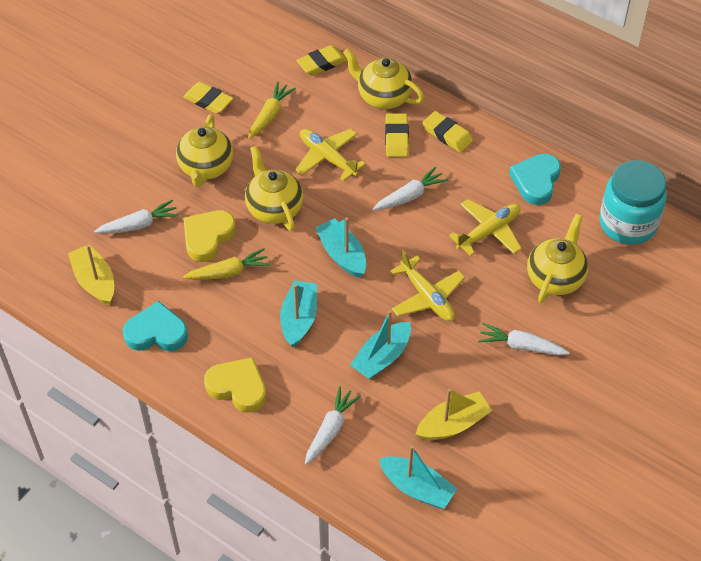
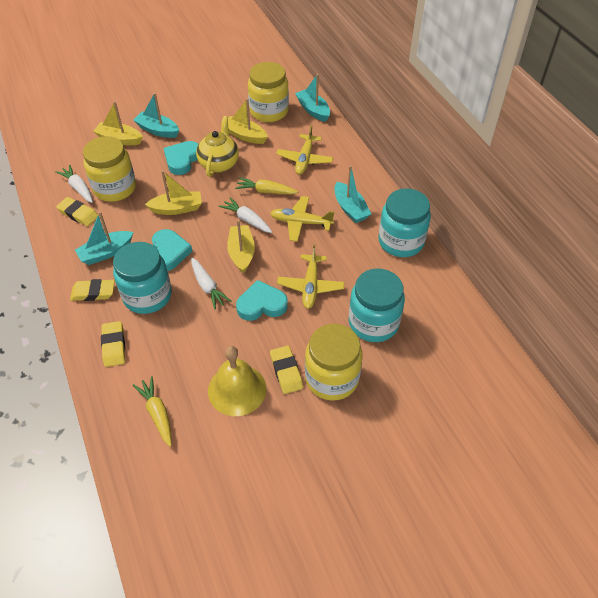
turquoise heart: 2 -> 3
turquoise jar: 1 -> 3
white carrot: 4 -> 3
yellow bell: 0 -> 1
yellow boat: 2 -> 4
yellow heart: 2 -> 0
yellow jar: 0 -> 3
yellow teapot: 4 -> 1

